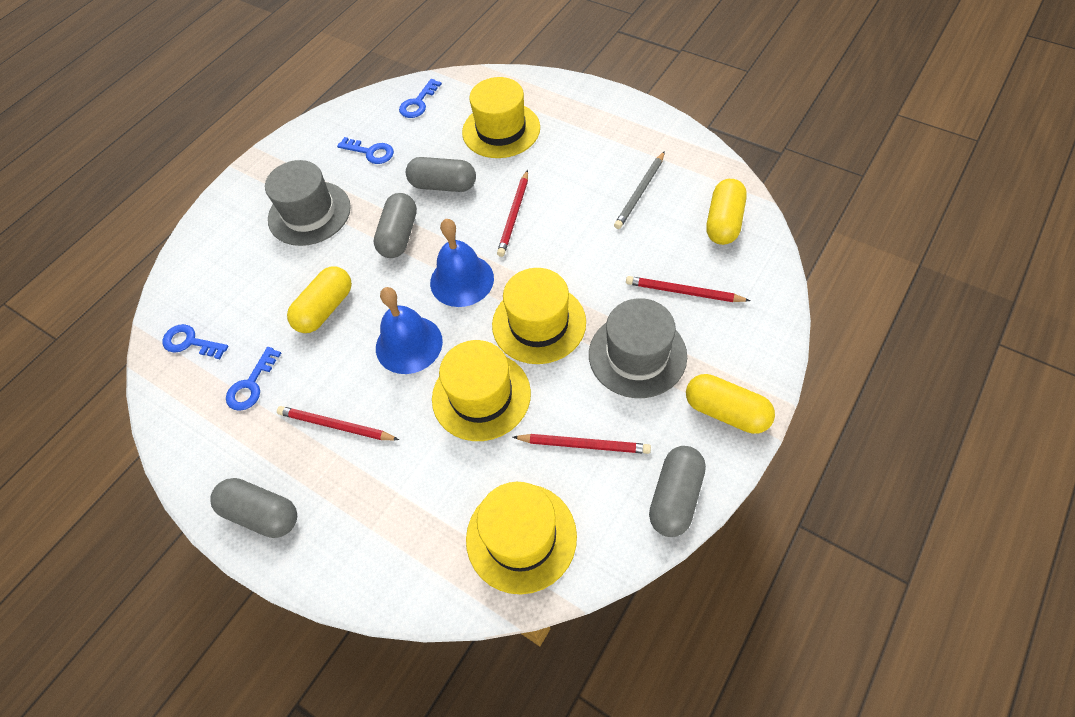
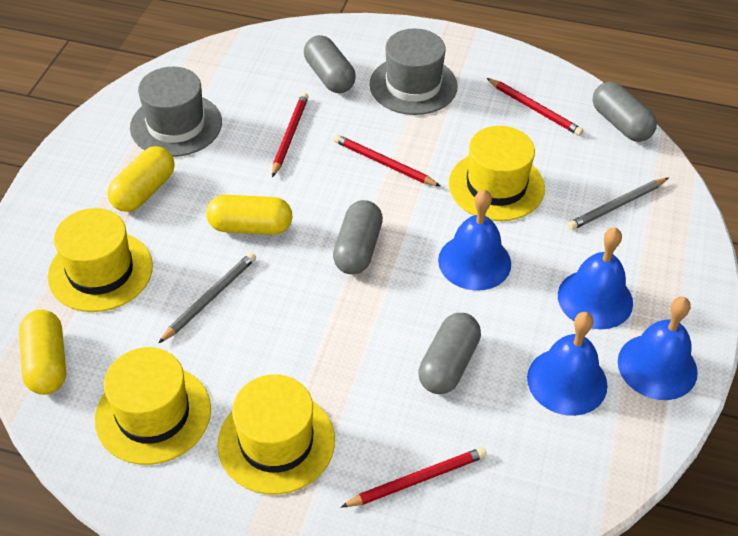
blue bell: 2 -> 4
blue key: 4 -> 0
grey pencil: 1 -> 2

